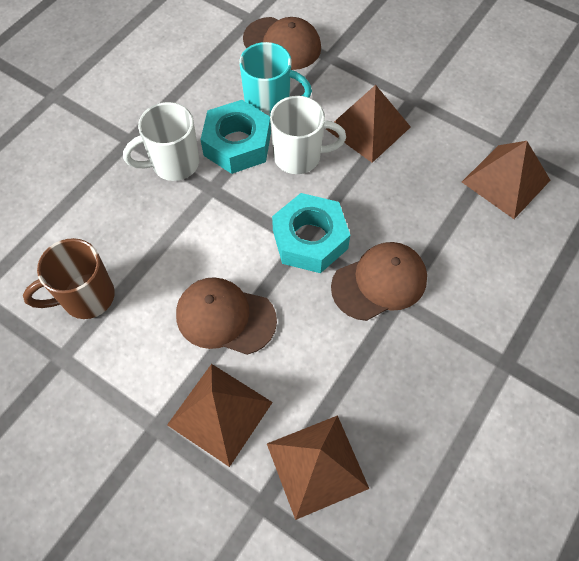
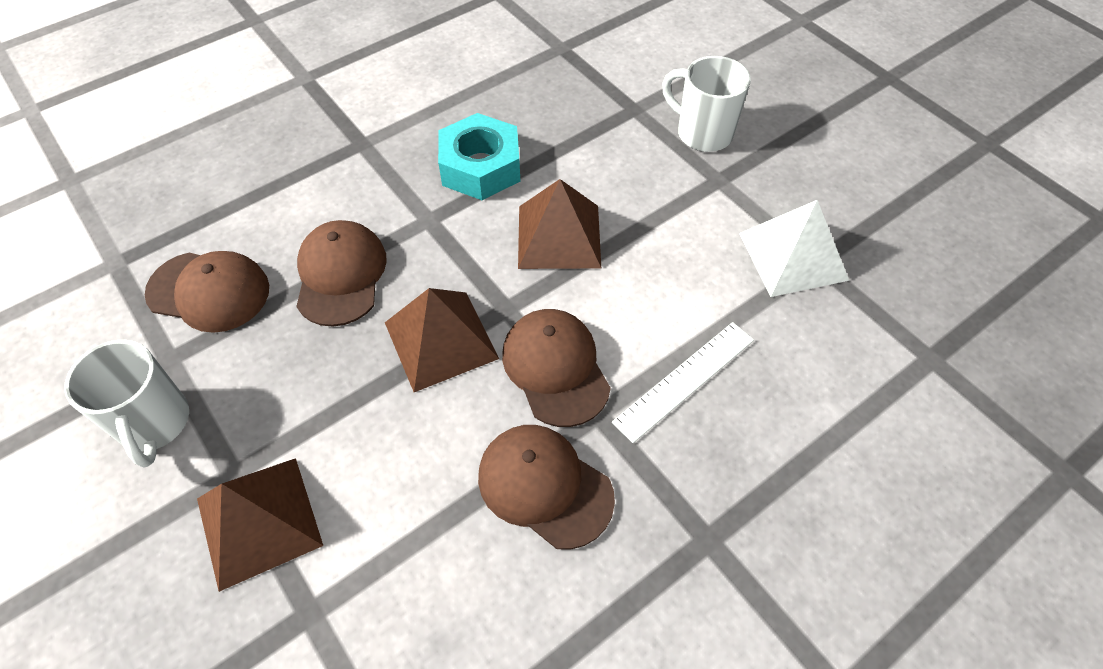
brown cap: 3 -> 4
brown mug: 1 -> 0
brown pyramid: 4 -> 3
turquoise mug: 1 -> 0
turquoise nut: 2 -> 1
white pyramid: 0 -> 1
white ruler: 0 -> 1

